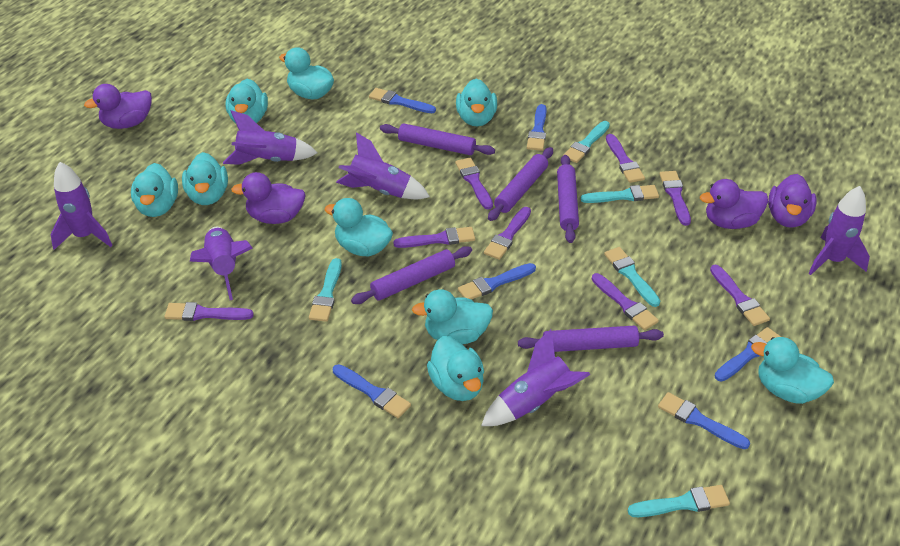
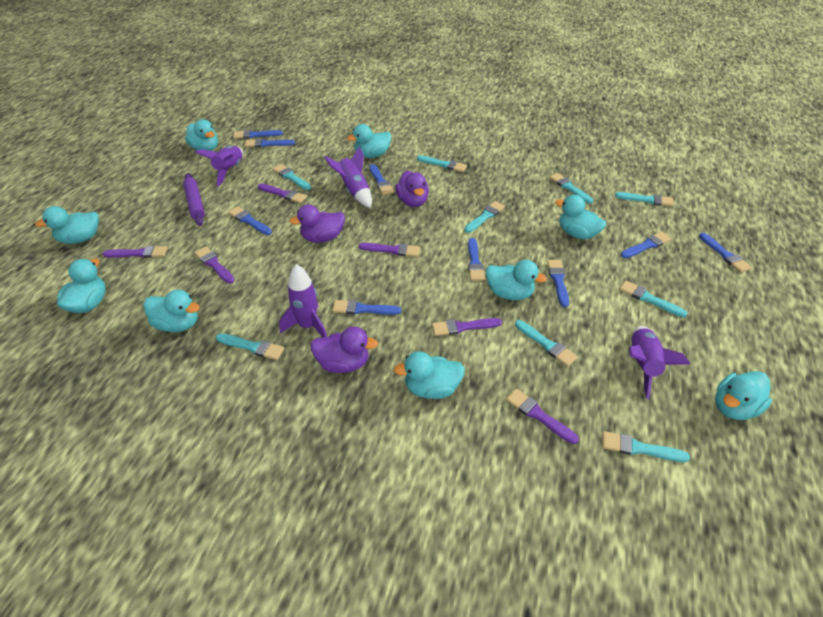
blue brush: 6 -> 9
purple brush: 8 -> 6
purple duck: 4 -> 3
purple rocket: 6 -> 4
purple rolling pin: 5 -> 1
turquoise brush: 5 -> 9

